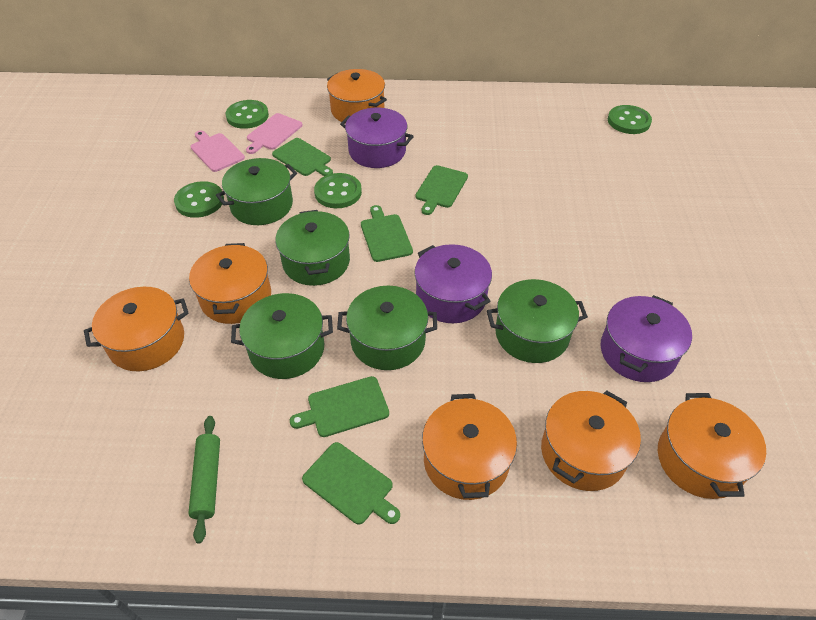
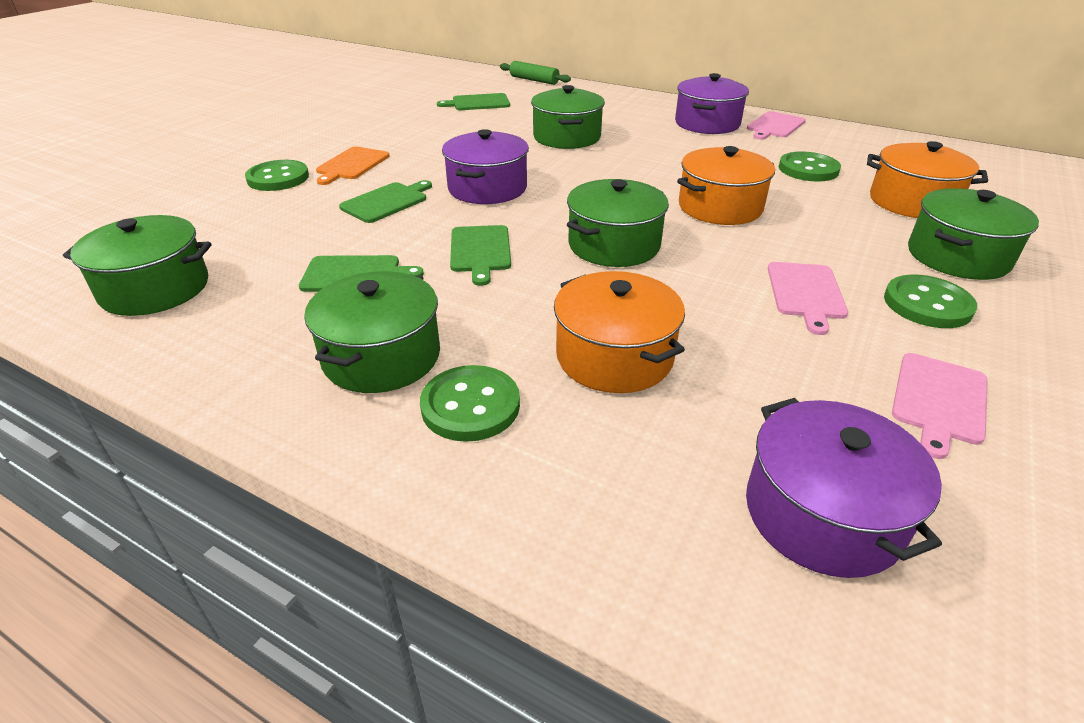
green cutting board: 5 -> 4
orange cutting board: 0 -> 1
orange pot: 6 -> 3
pink cutting board: 2 -> 3

